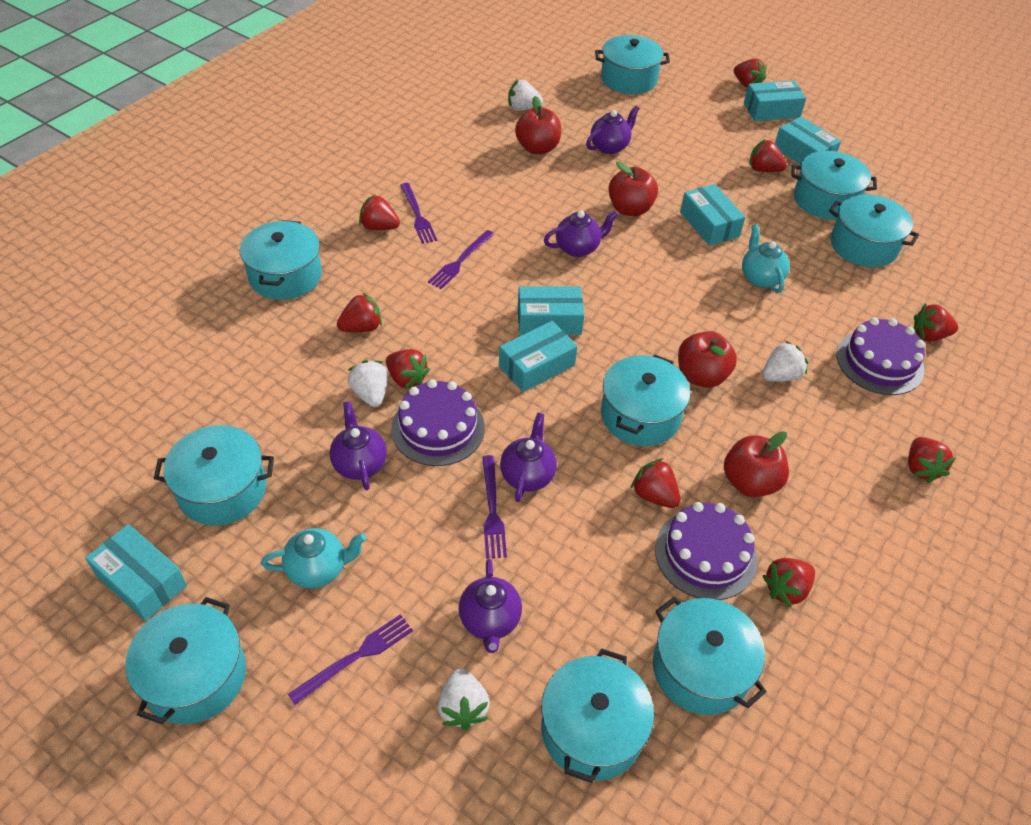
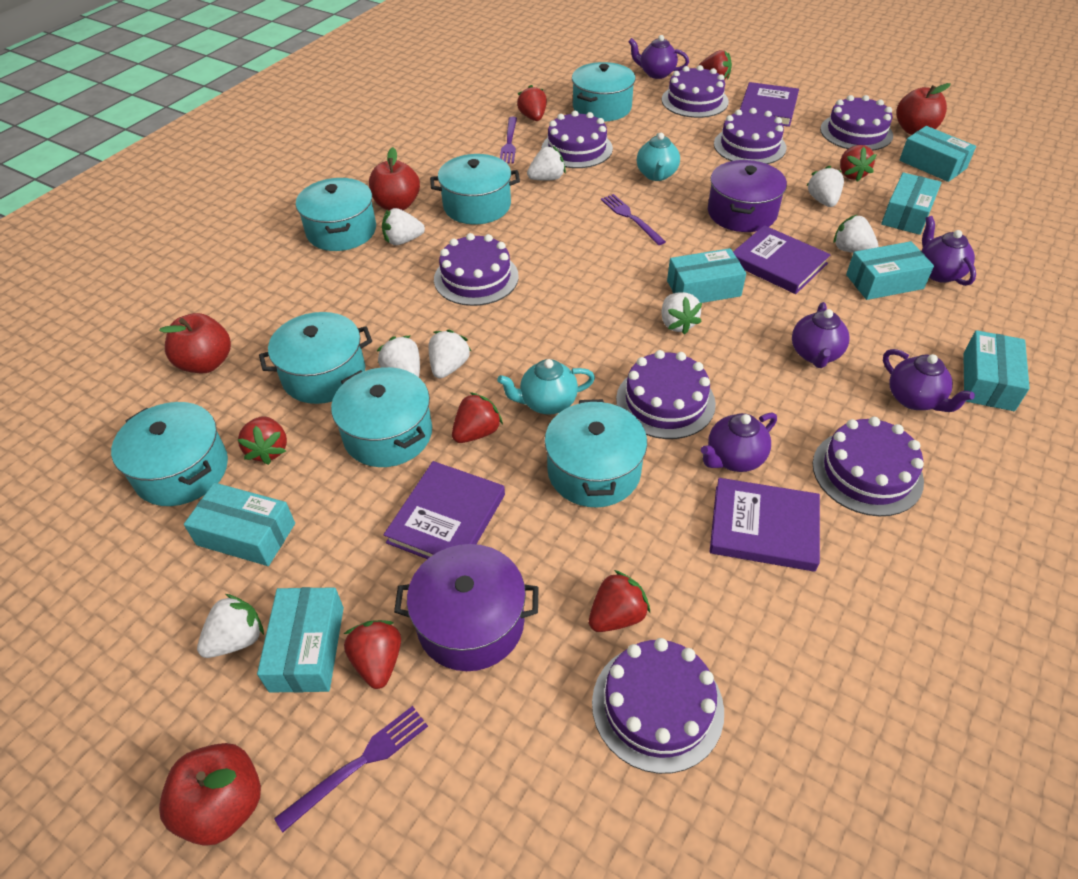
purple book: 0 -> 4
purple cake: 3 -> 8
purple fork: 4 -> 3
purple pot: 0 -> 2
red strawberry: 9 -> 7
turquoise box: 6 -> 7
turquoise pot: 9 -> 7
white strawberry: 4 -> 8

